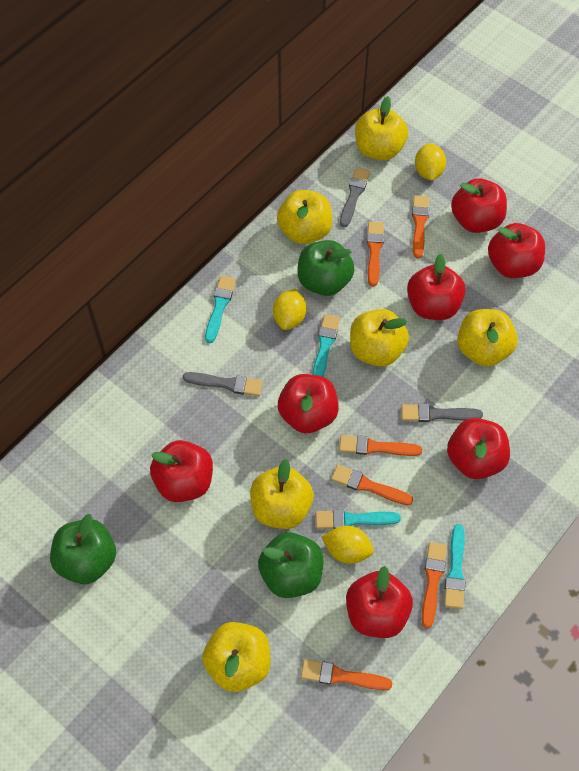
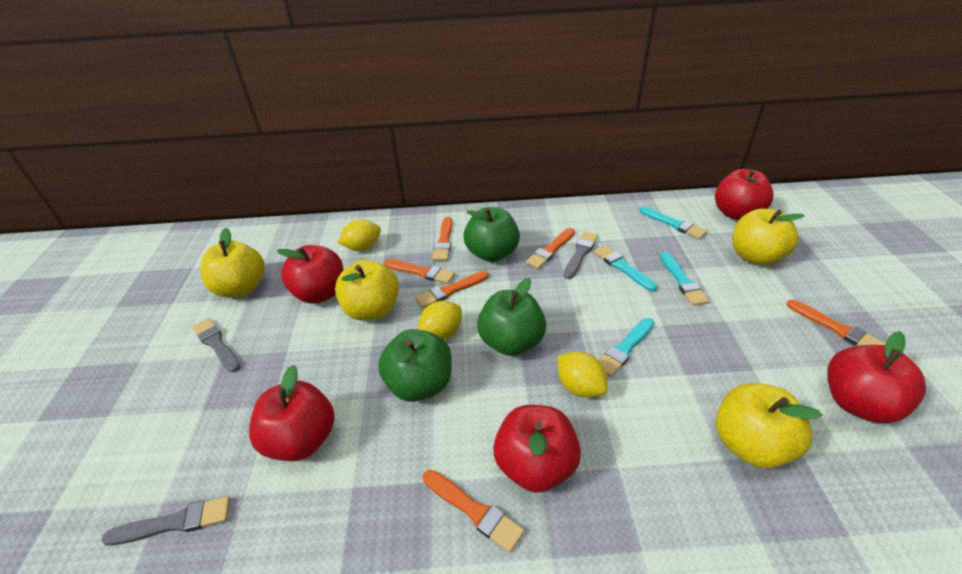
red apple: 7 -> 5
yellow apple: 6 -> 4

